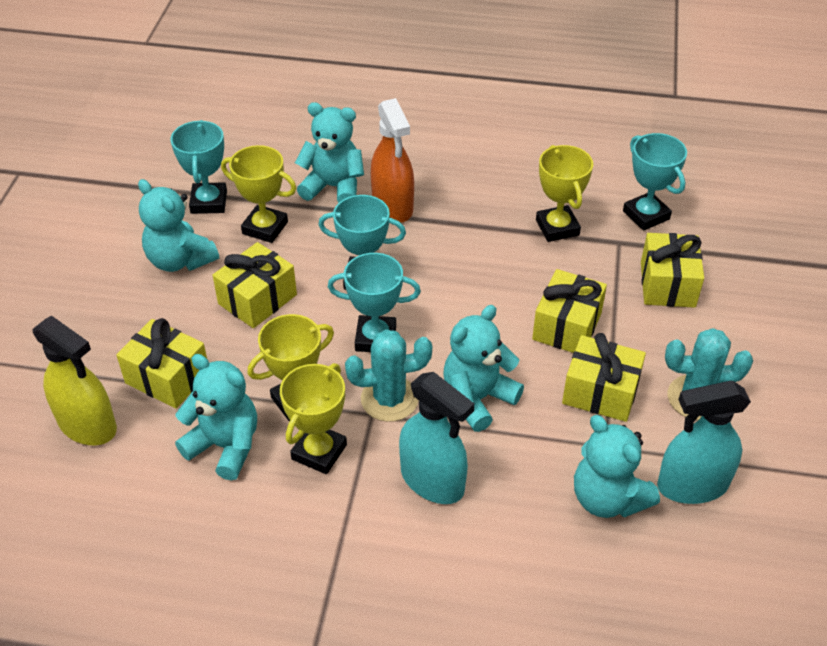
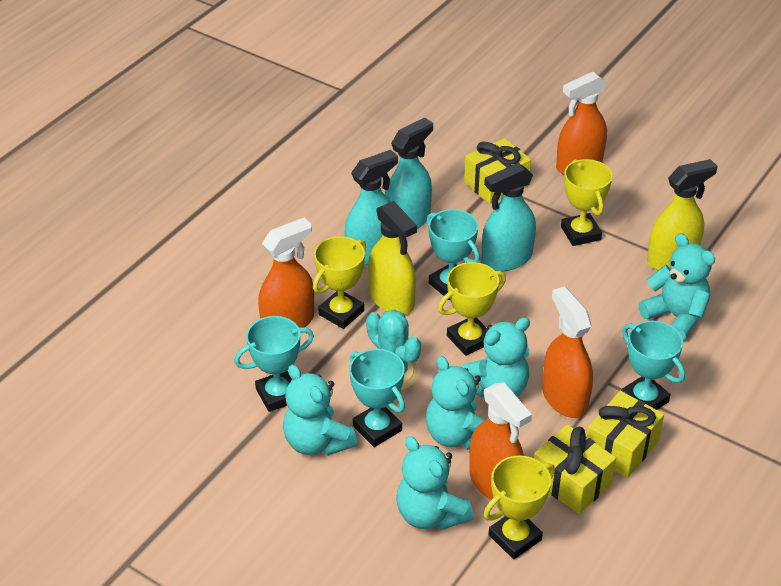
orange spray bottle: 1 -> 4
turquoise cactus: 2 -> 1
turquoise spray bottle: 2 -> 3
yellow gift: 5 -> 3
yellow spray bottle: 1 -> 2

